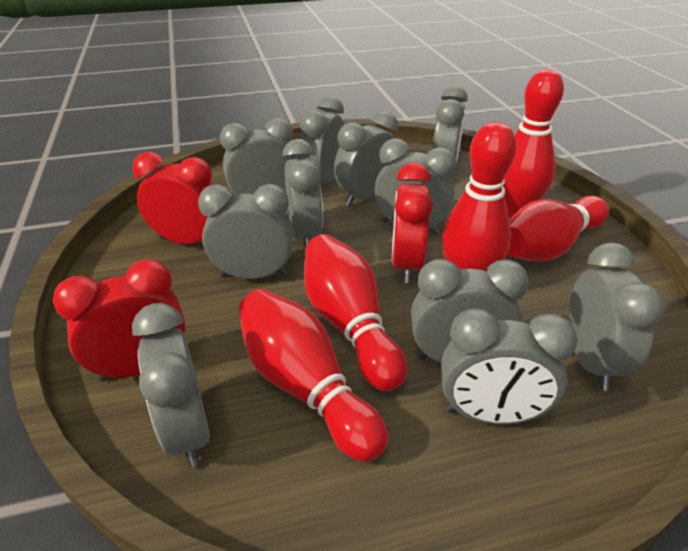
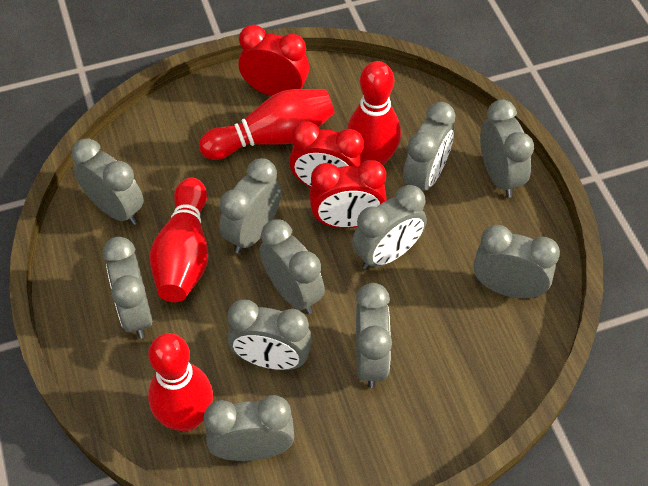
red bowling pin: 5 -> 4

